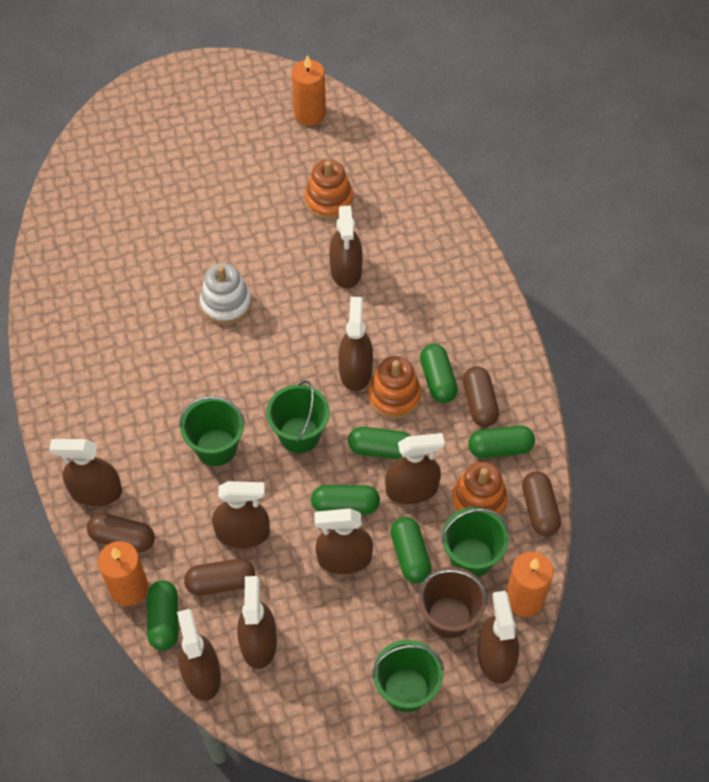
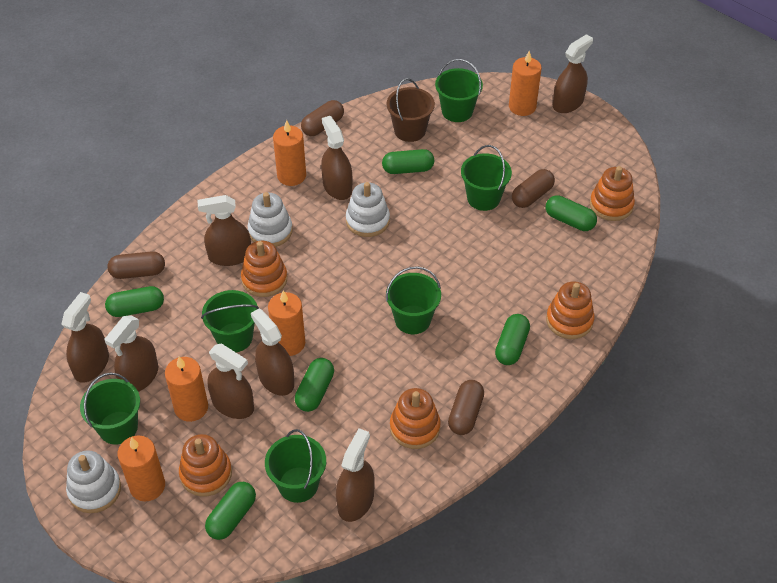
brown spray bottle: 9 -> 8
green bucket: 4 -> 6
orange candle: 3 -> 5
orange stacking toy: 3 -> 5
white stacking toy: 1 -> 3

